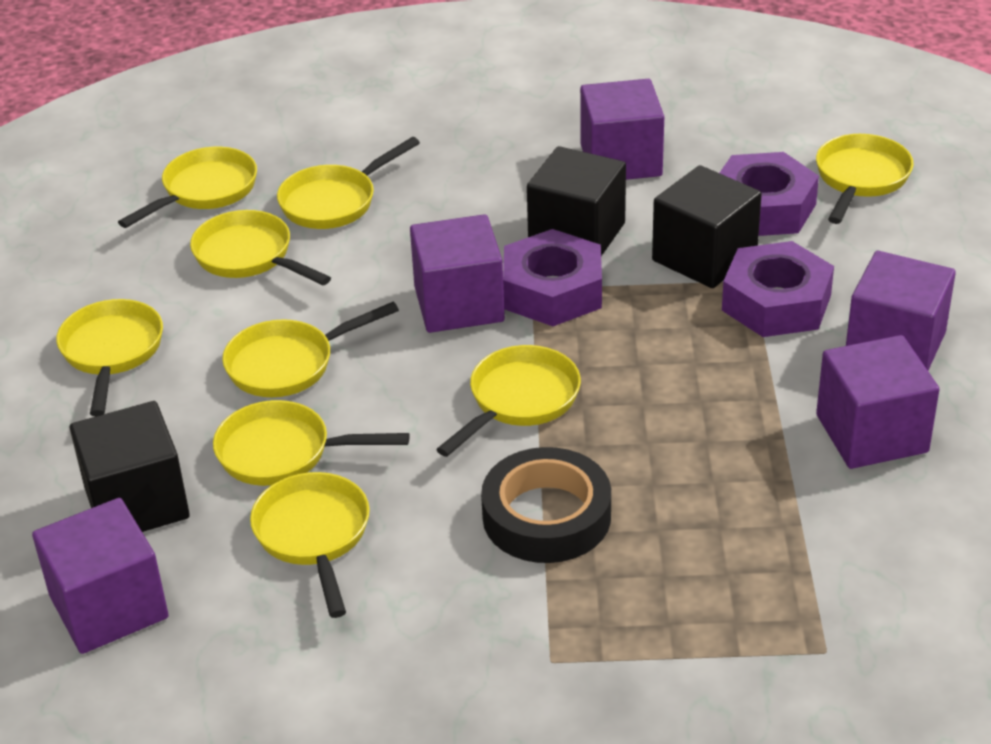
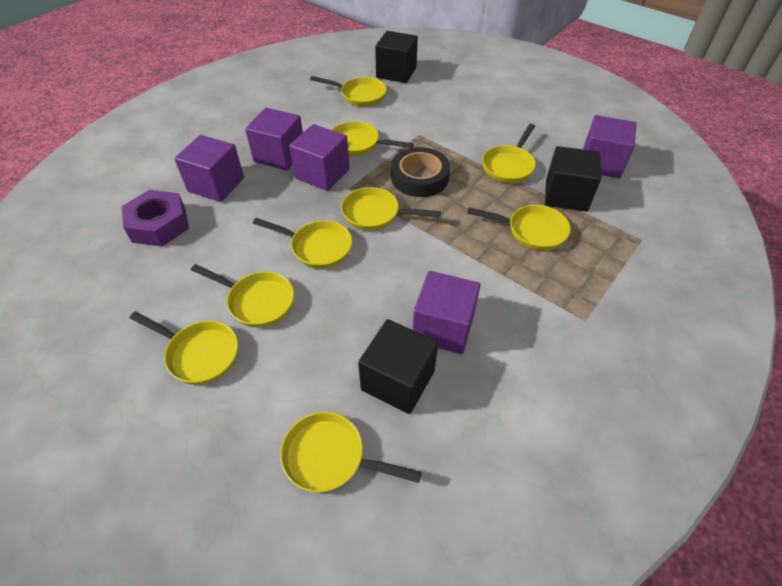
purple nut: 3 -> 1

